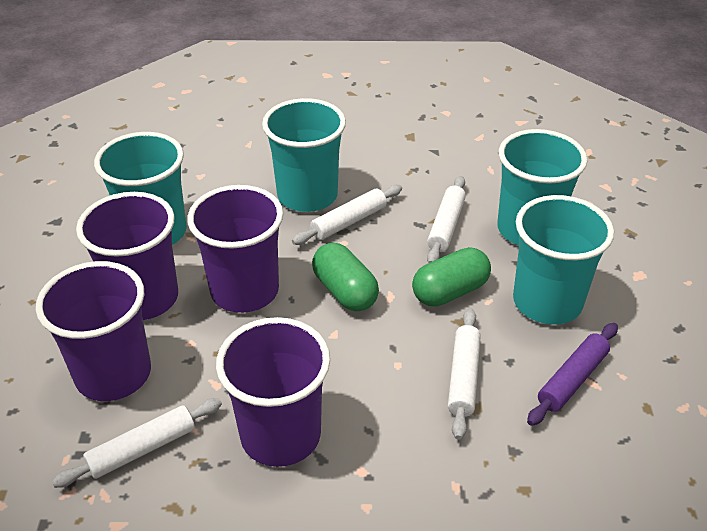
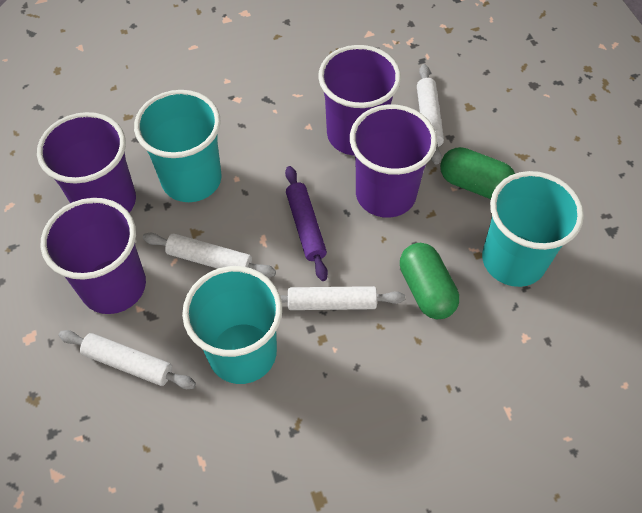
turquoise cup: 4 -> 3

